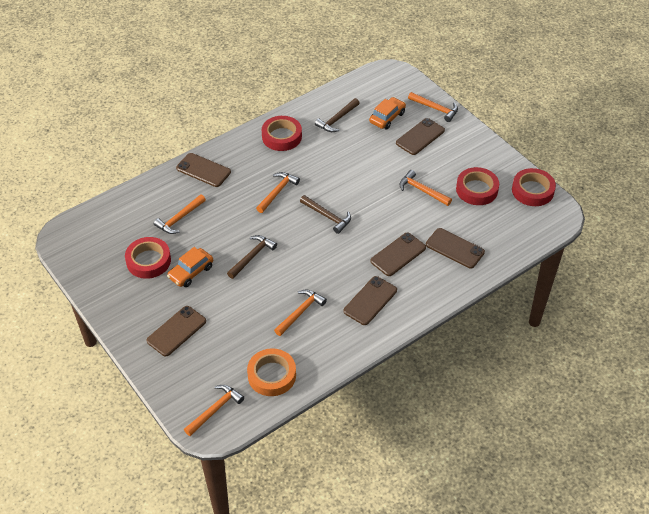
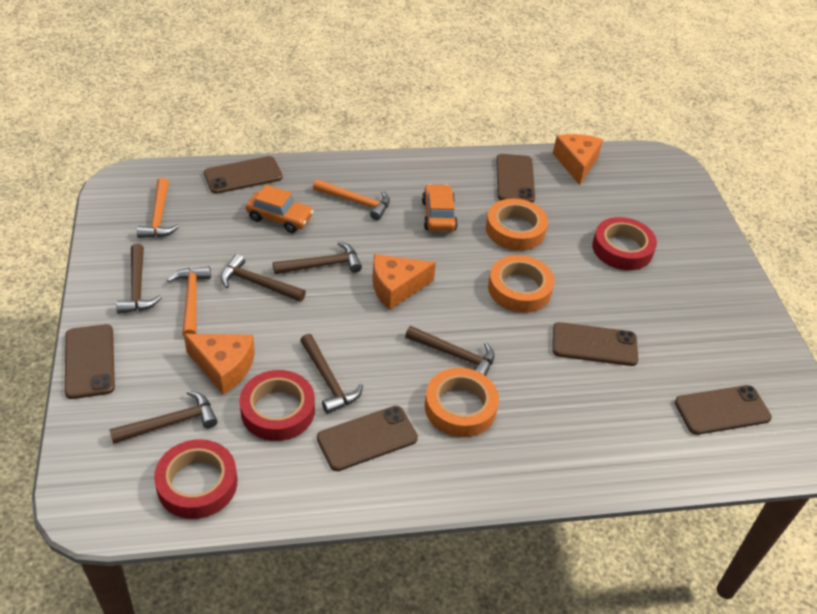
brown hammer: 3 -> 6
orange cheese: 0 -> 3
orange hammer: 6 -> 3
orange tape: 1 -> 3
red tape: 4 -> 3

